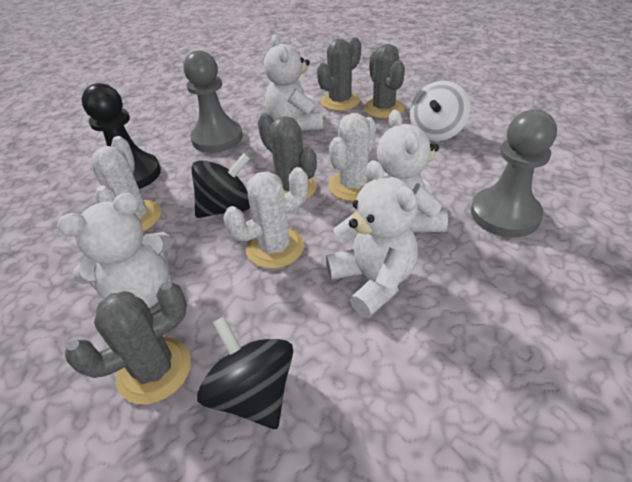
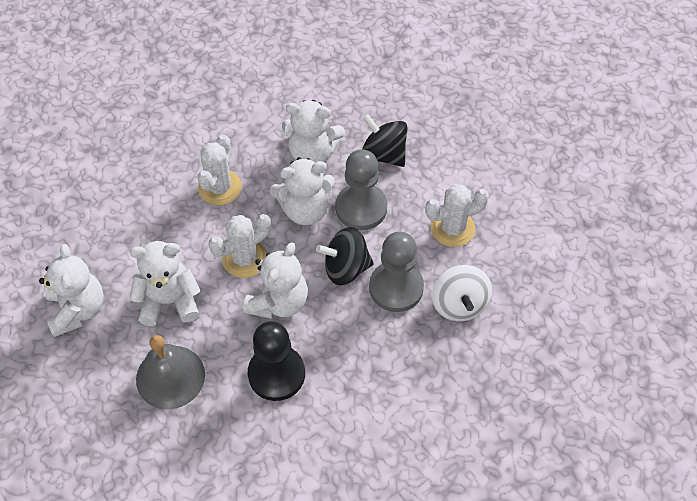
grey bell: 0 -> 1
grey cactus: 4 -> 0
white teddy bear: 4 -> 5

